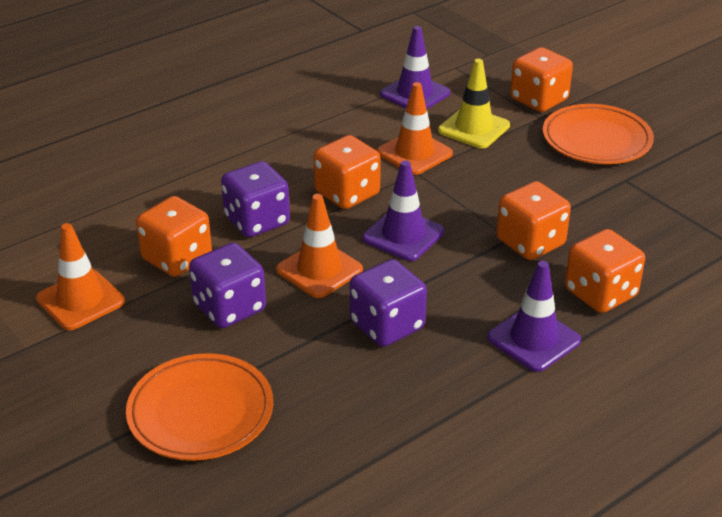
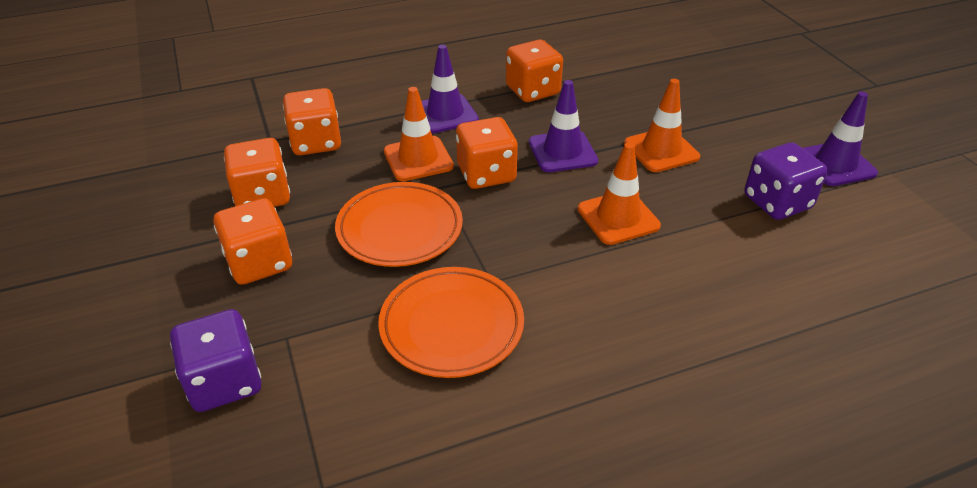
purple dice: 3 -> 2
yellow traffic cone: 1 -> 0

